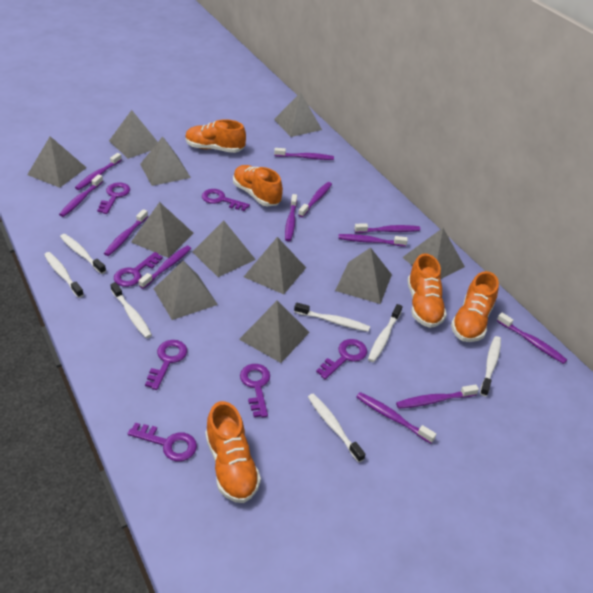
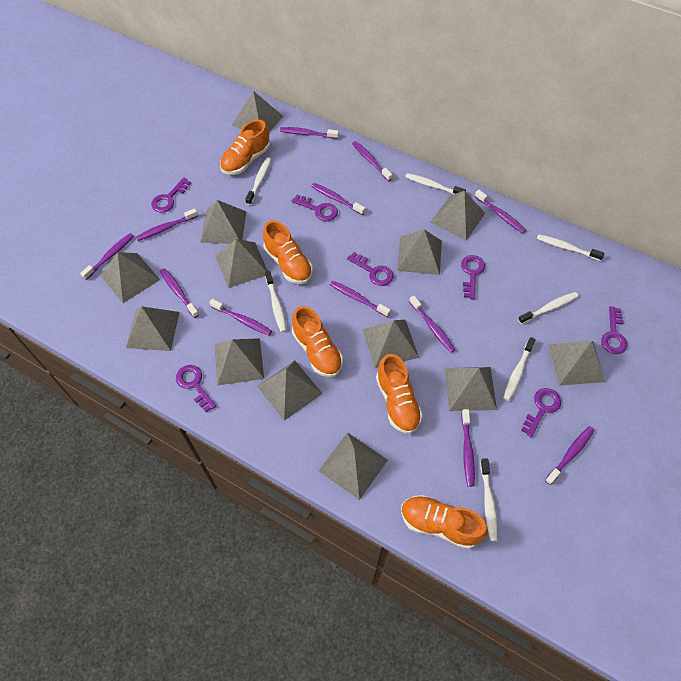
grey pyramid: 11 -> 13

